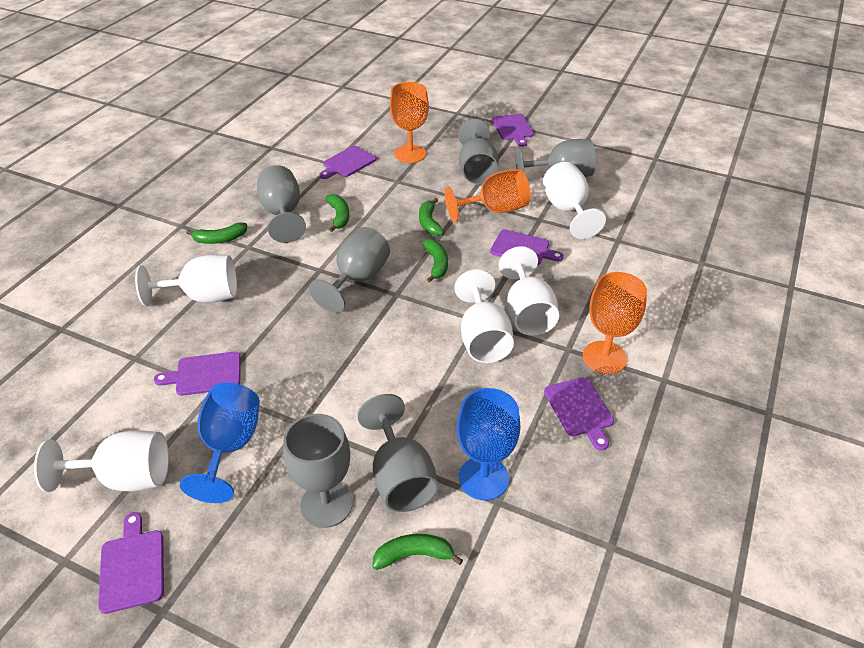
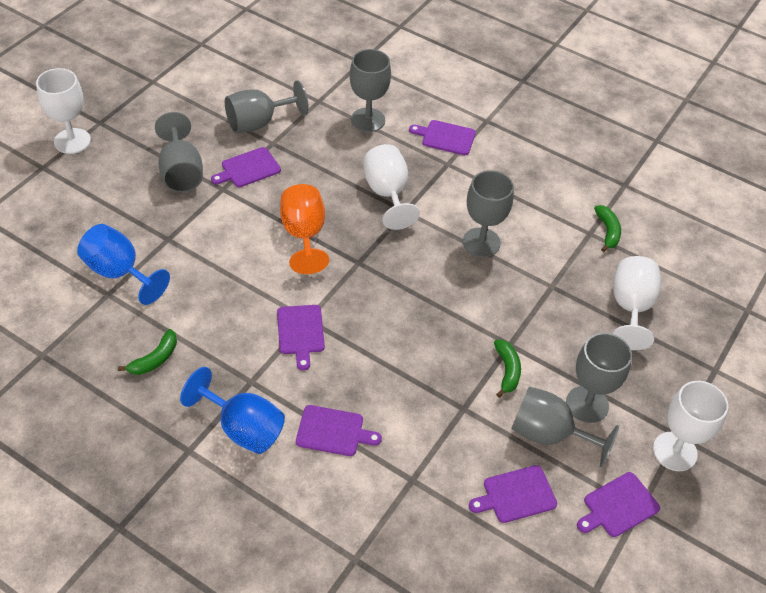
green banana: 5 -> 3
orange goblet: 3 -> 1
white goblet: 5 -> 4

